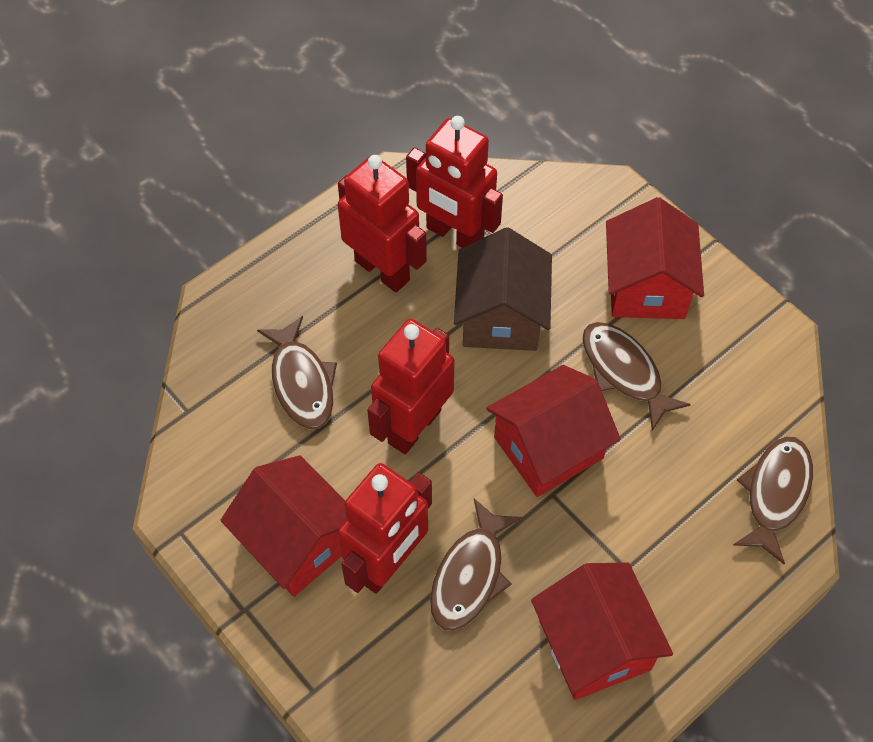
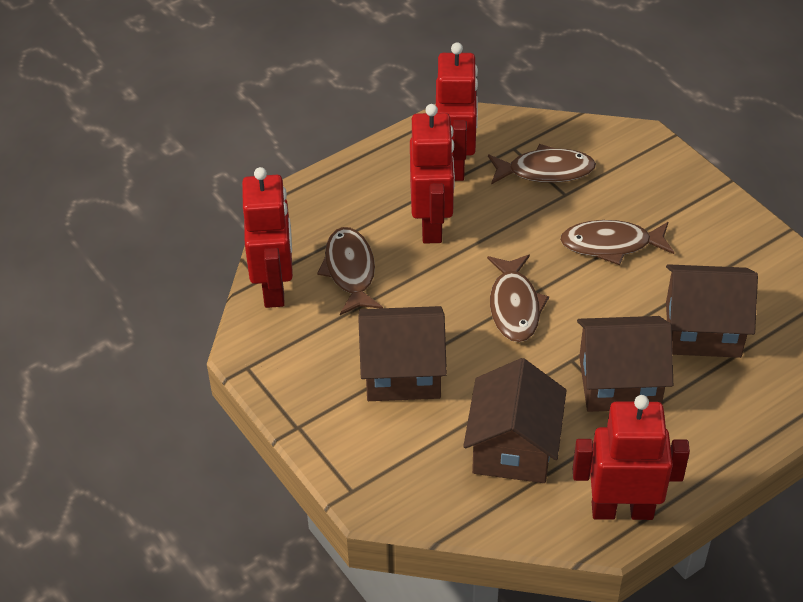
brown house: 1 -> 4
red house: 4 -> 0

